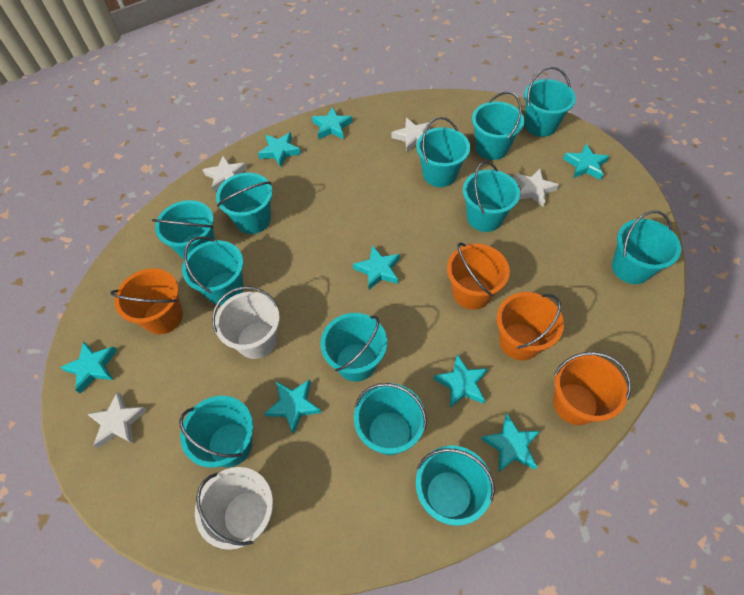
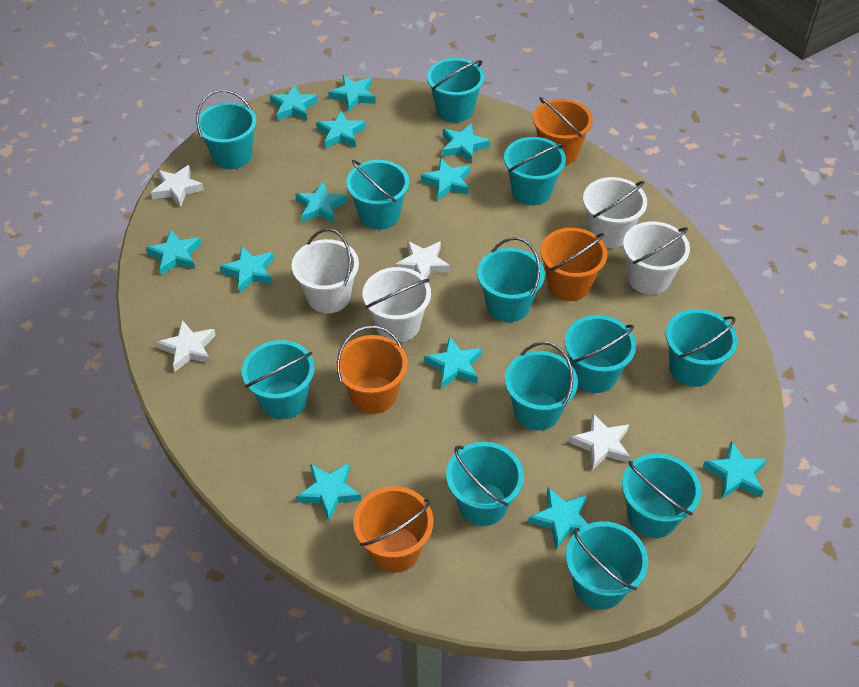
turquoise star: 8 -> 12
white bucket: 2 -> 4

